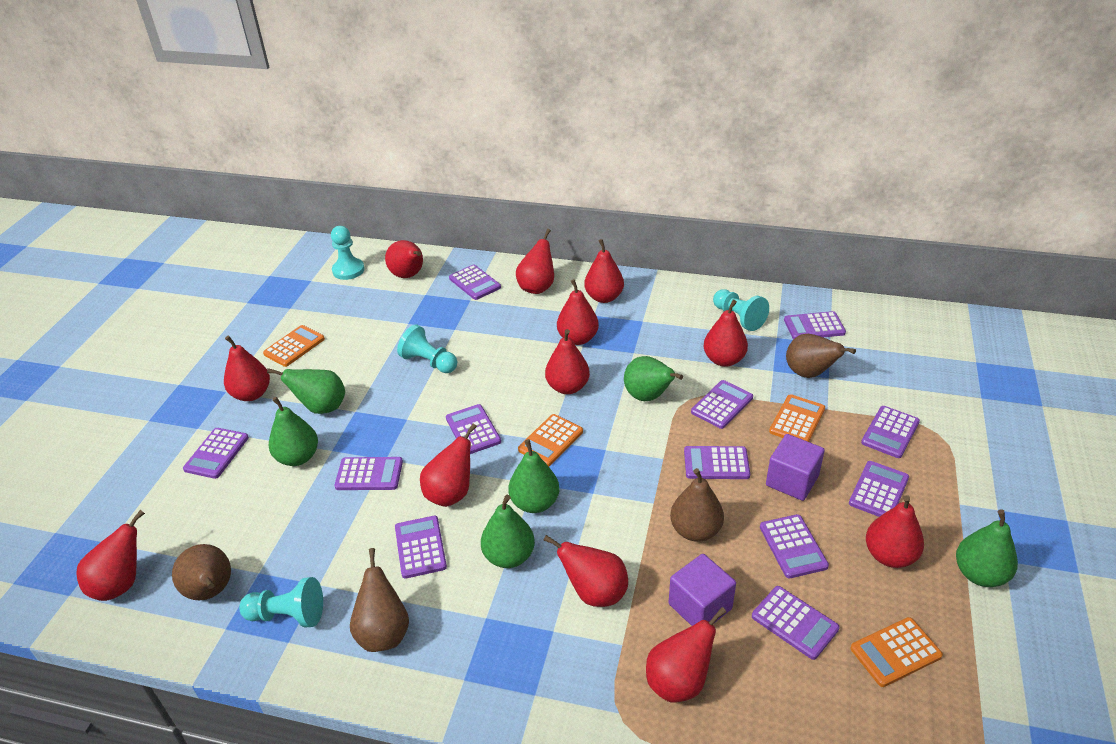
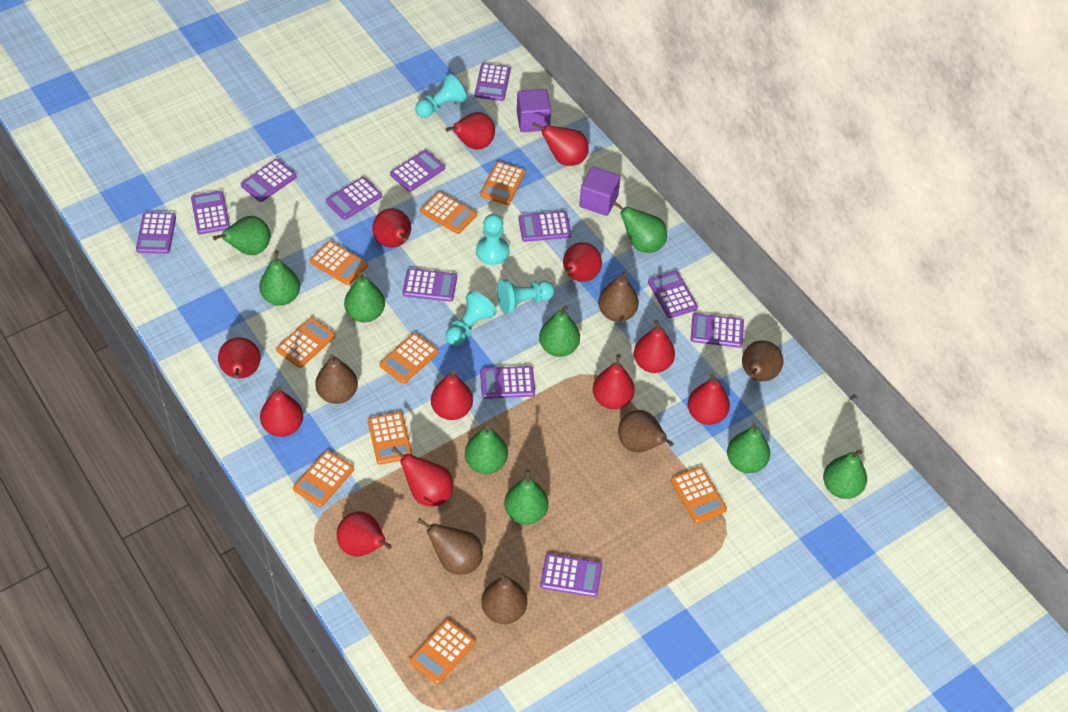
brown pear: 4 -> 6
green pear: 6 -> 9
orange calculator: 4 -> 9

